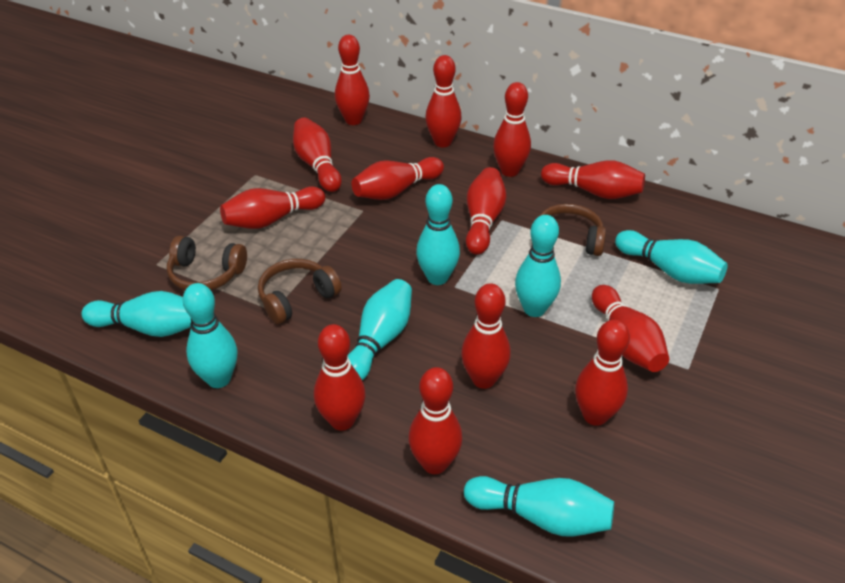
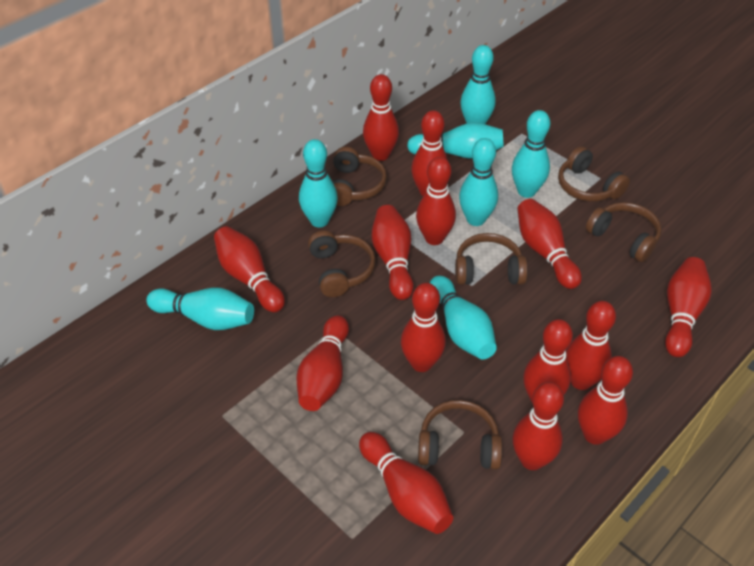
brown headphones: 3 -> 6
red bowling pin: 13 -> 14

